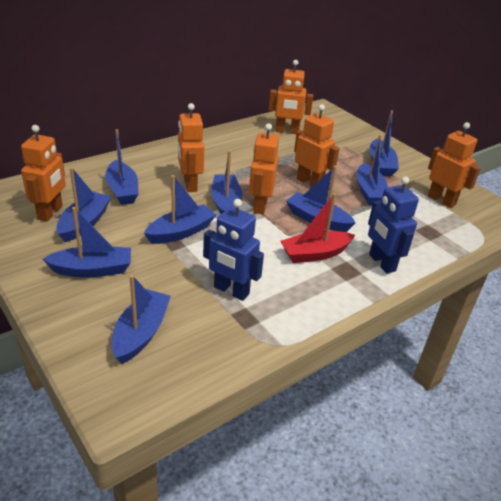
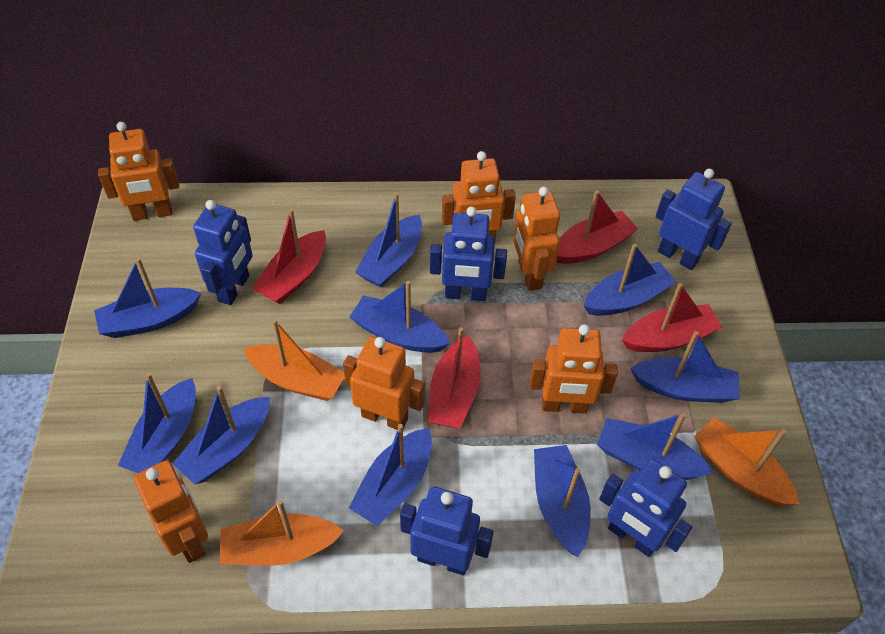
blue boat: 9 -> 10
blue robot: 2 -> 5
orange boat: 0 -> 3
red boat: 1 -> 4

